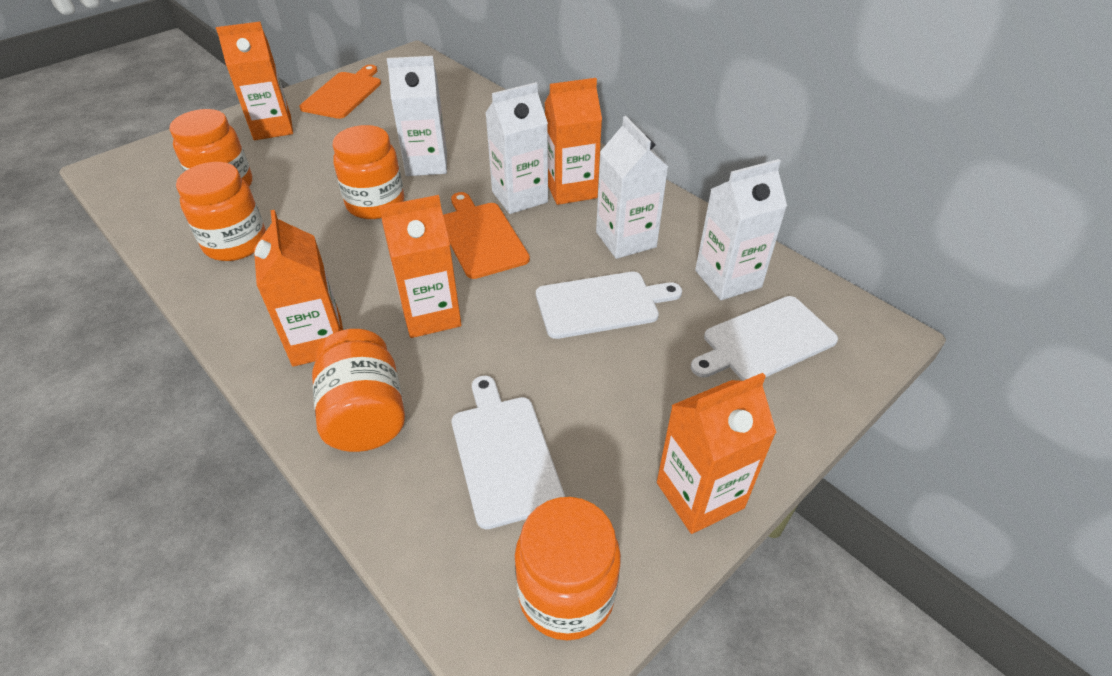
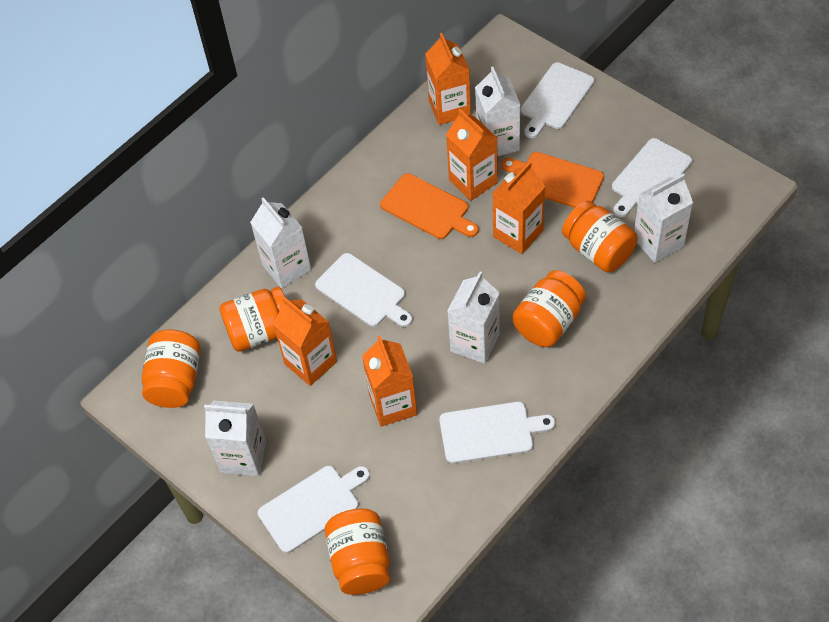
white carton: 4 -> 5
white cutting board: 3 -> 5

